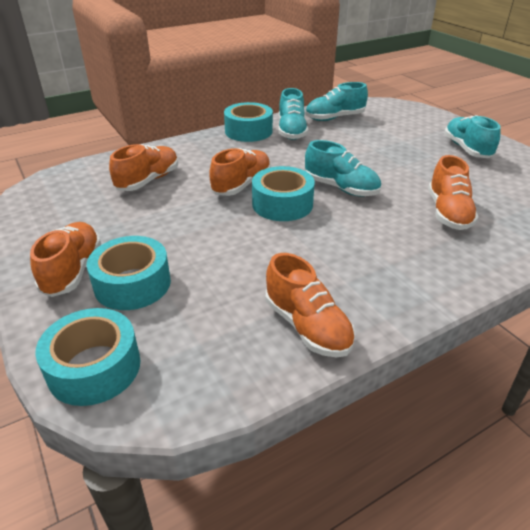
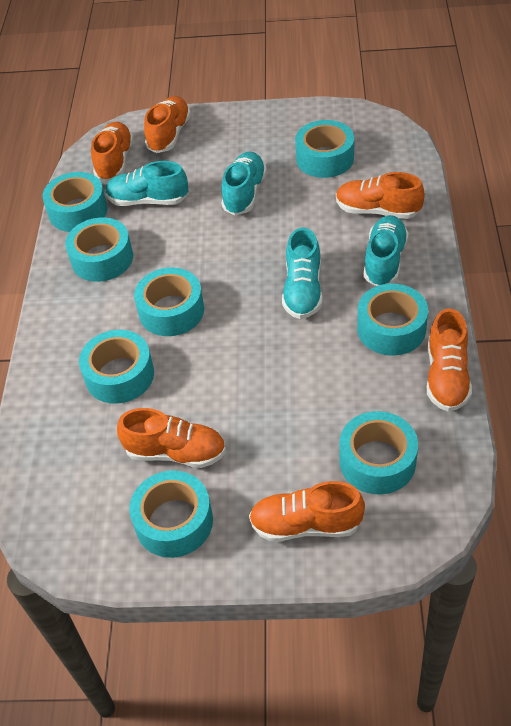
orange shoe: 5 -> 6
turquoise tape: 4 -> 8

